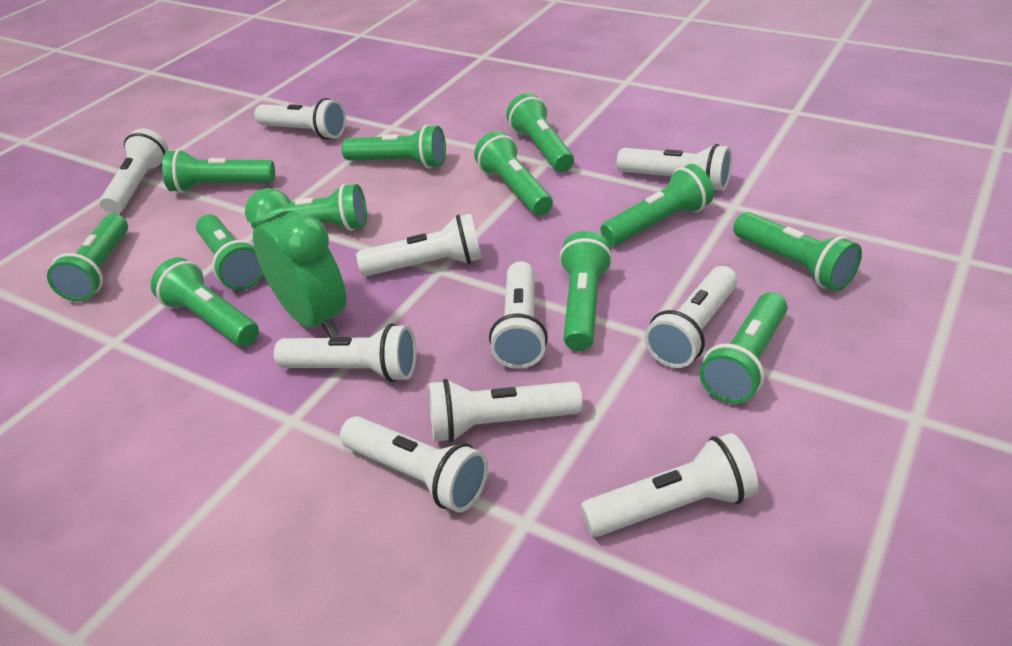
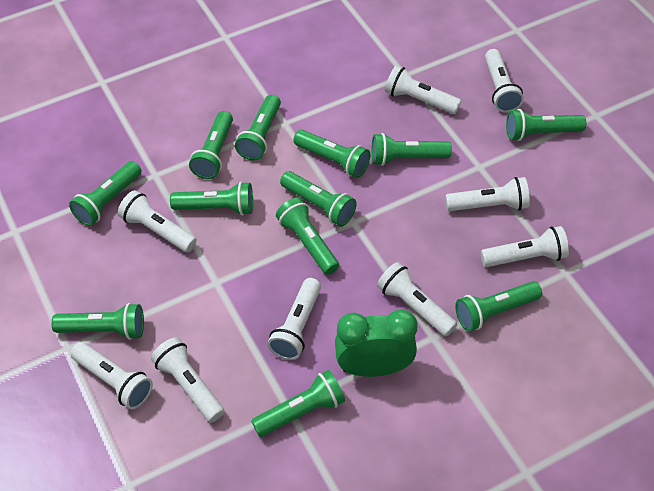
white flashlight: 10 -> 9

